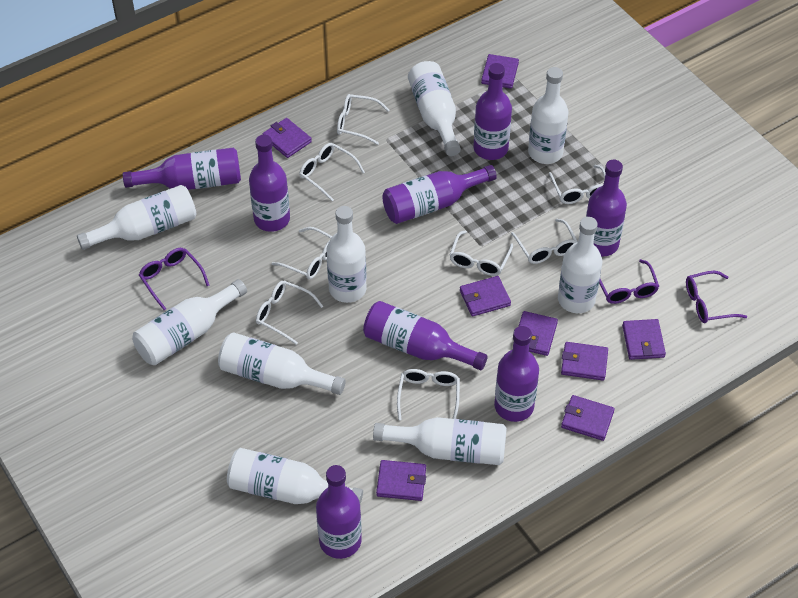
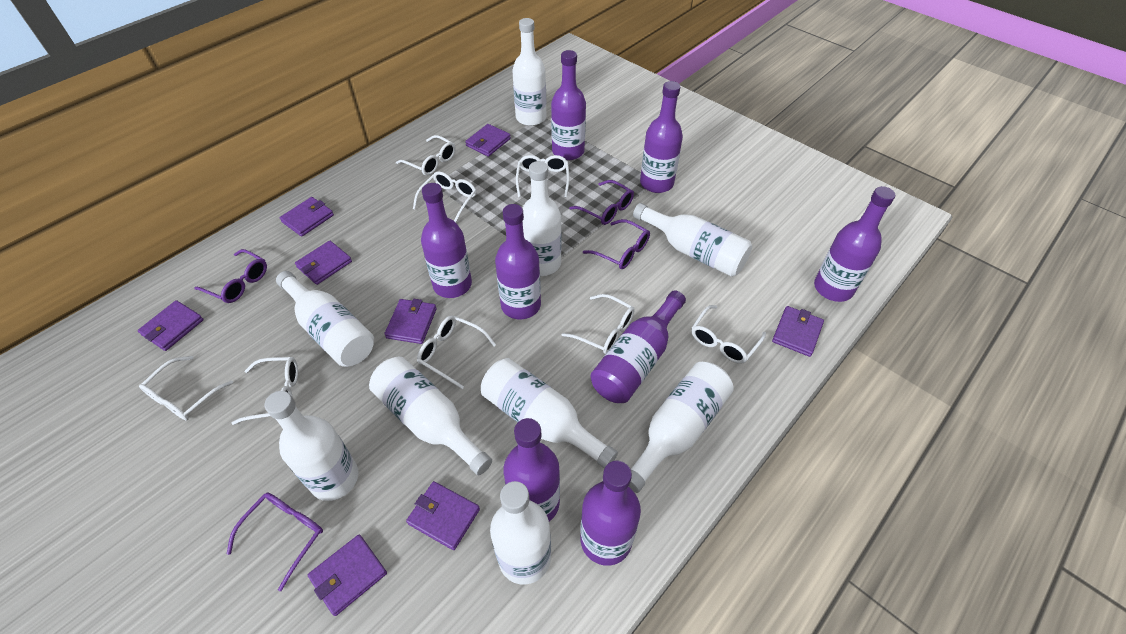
purple glasses: 3 -> 4

